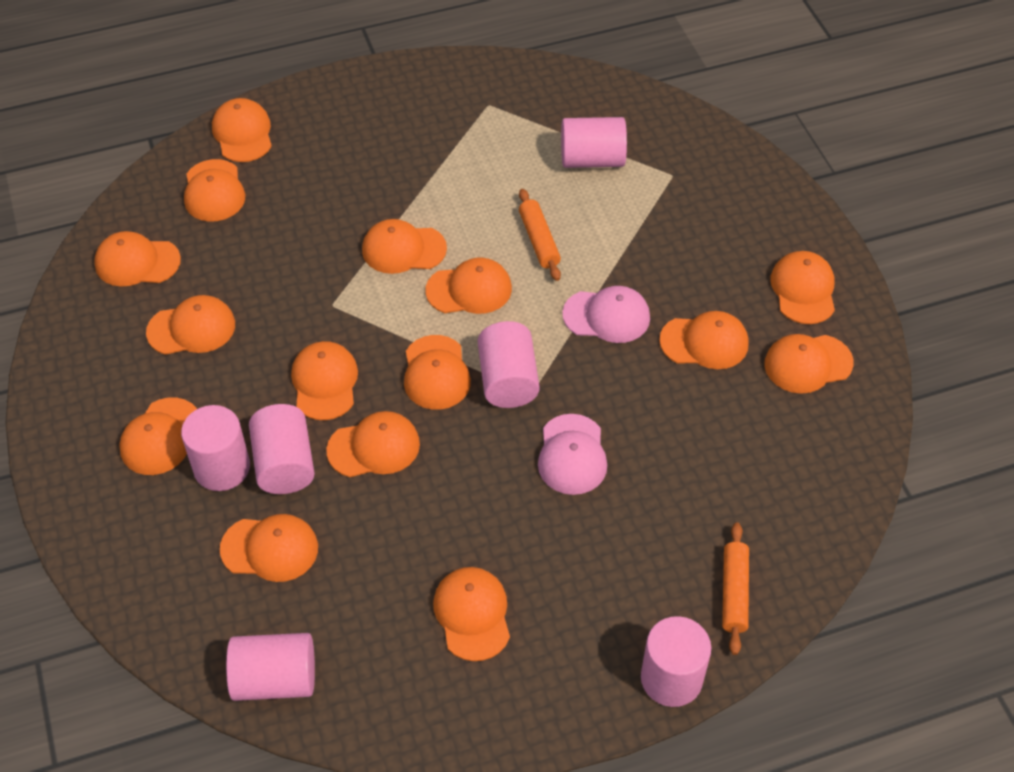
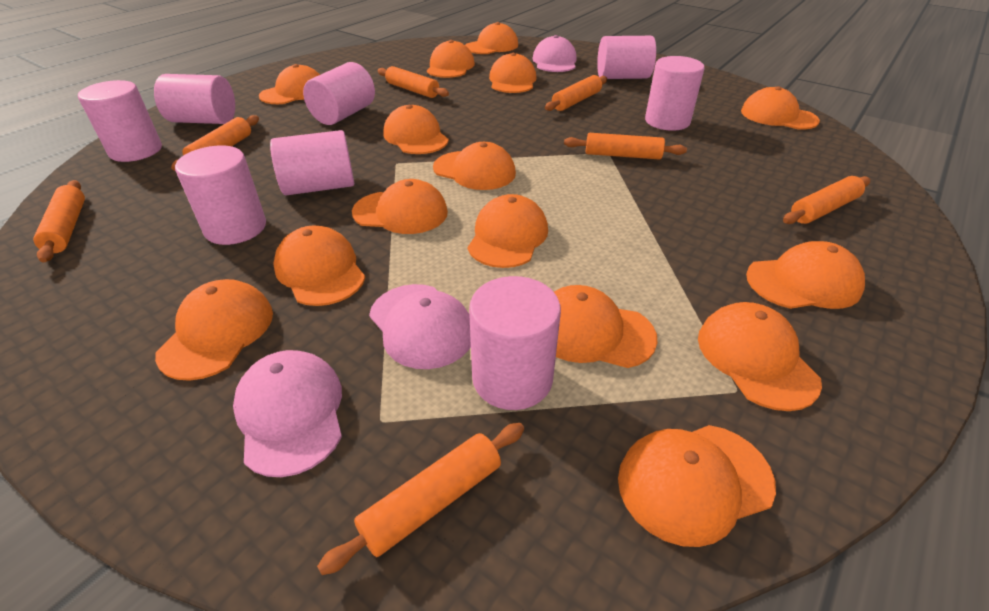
orange rolling pin: 2 -> 7
pink cap: 2 -> 3
pink cylinder: 6 -> 8

